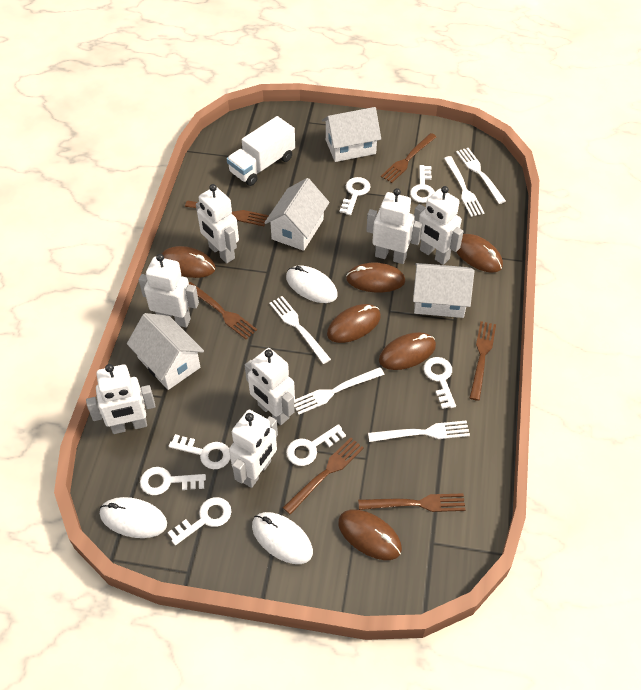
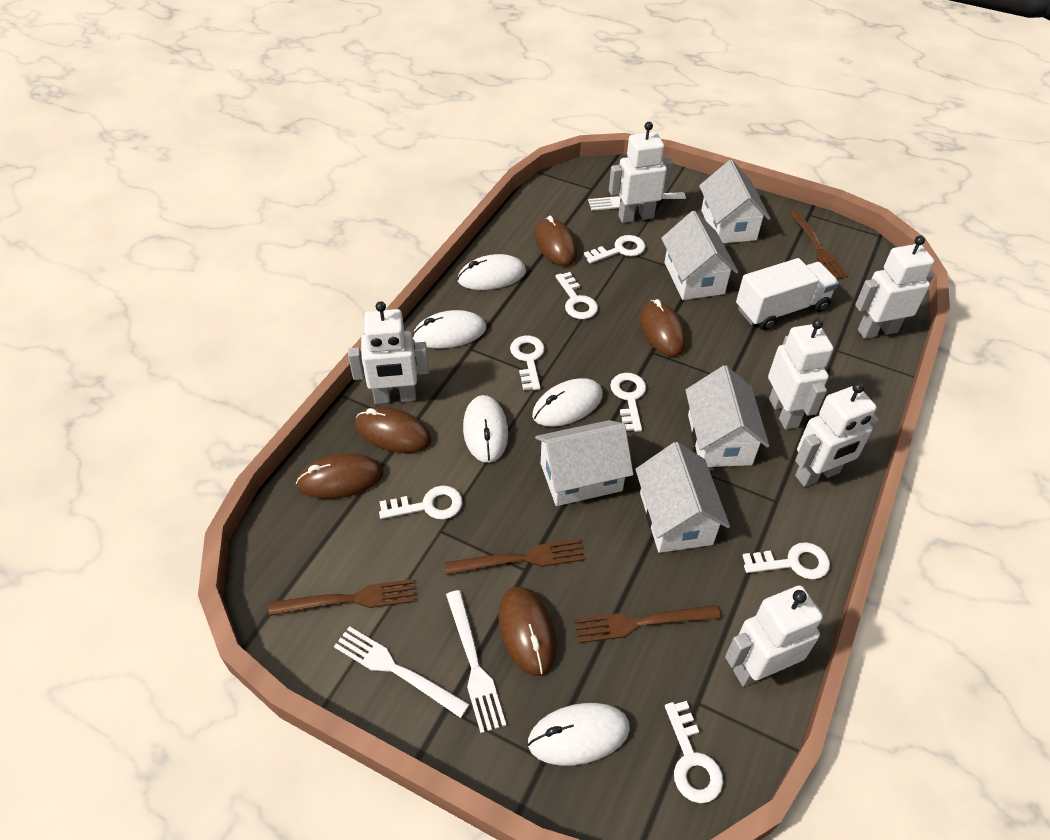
brown fork: 6 -> 4
brown mouse: 6 -> 5
white fork: 5 -> 3
white house: 4 -> 5
white mouse: 3 -> 5
white robot: 7 -> 6

